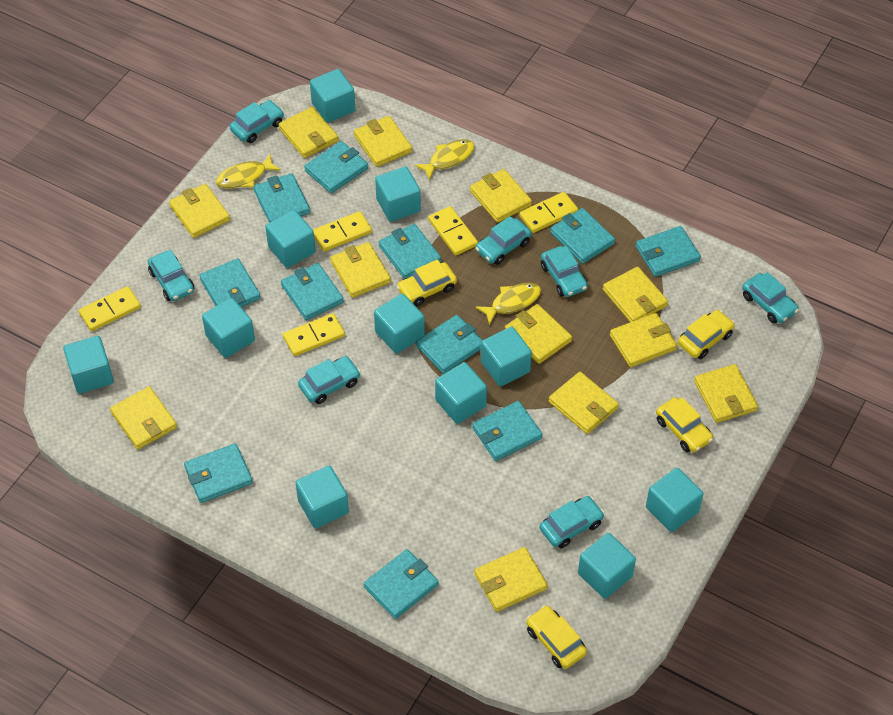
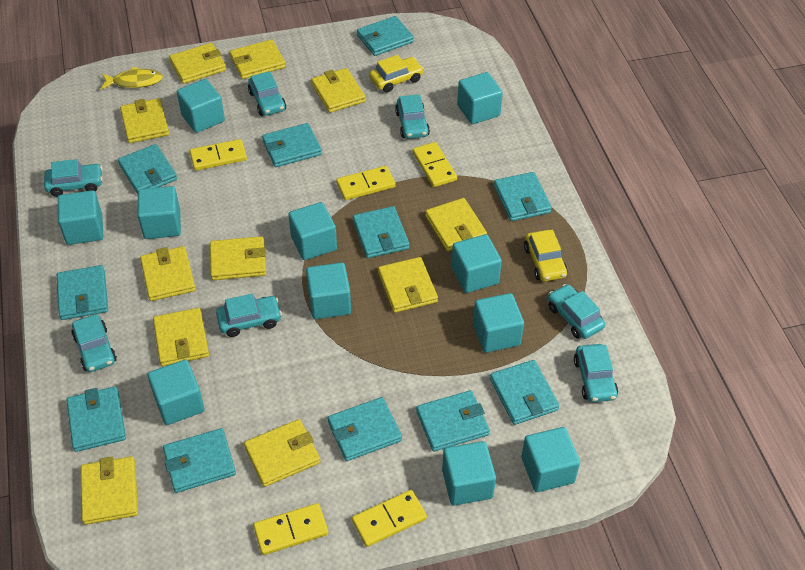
yellow car: 4 -> 2
yellow fish: 3 -> 1
yellow wallet: 12 -> 11

